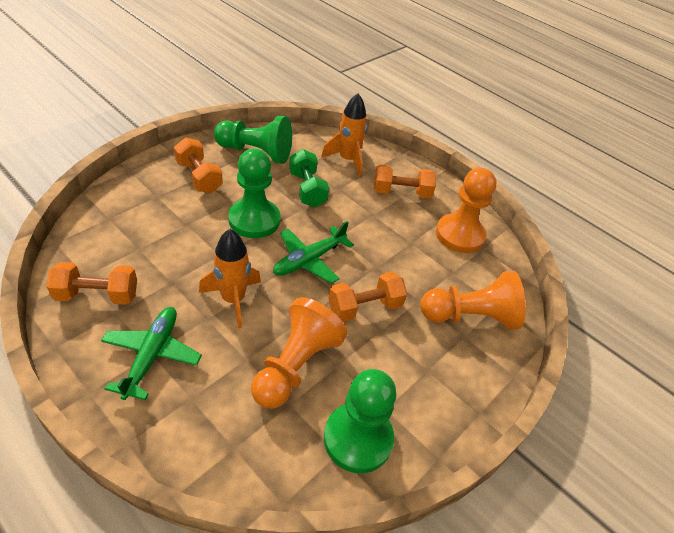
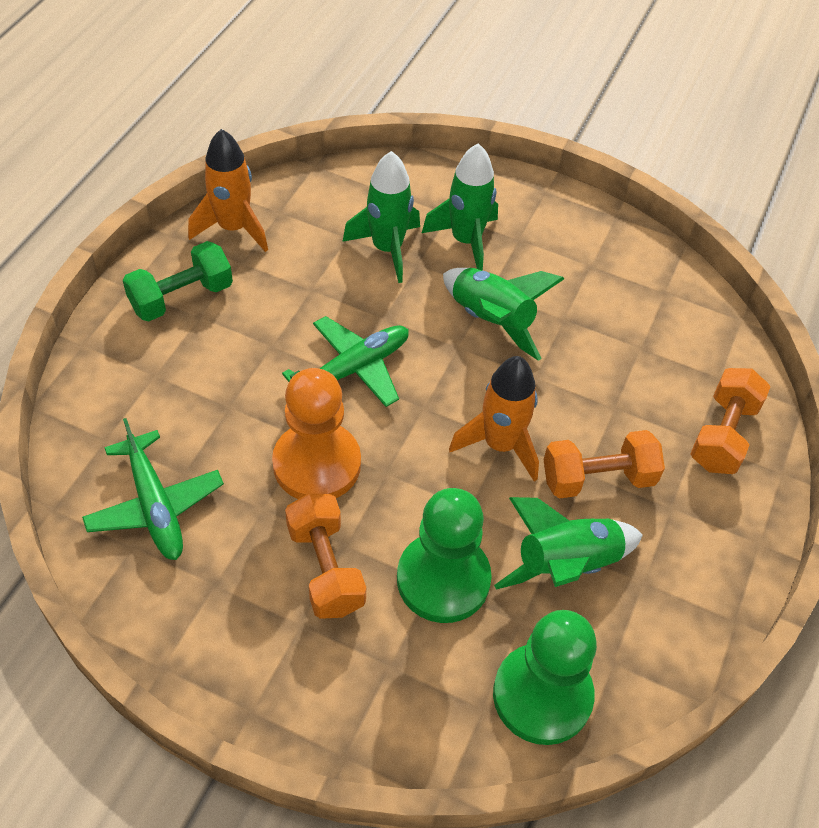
green pawn: 3 -> 2
green rocket: 0 -> 4
orange dumbbell: 4 -> 3
orange pawn: 3 -> 1

